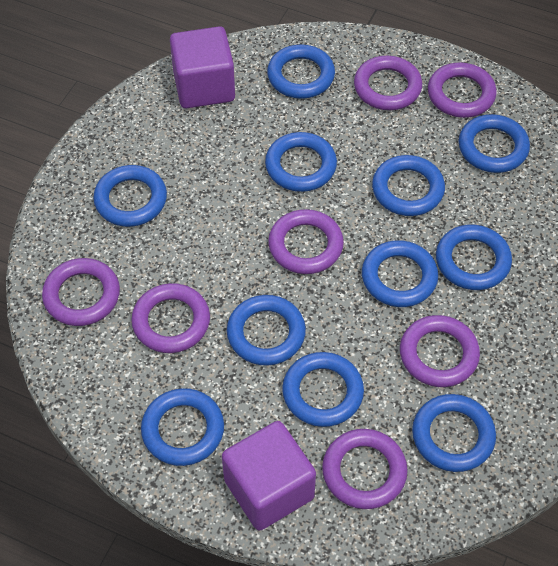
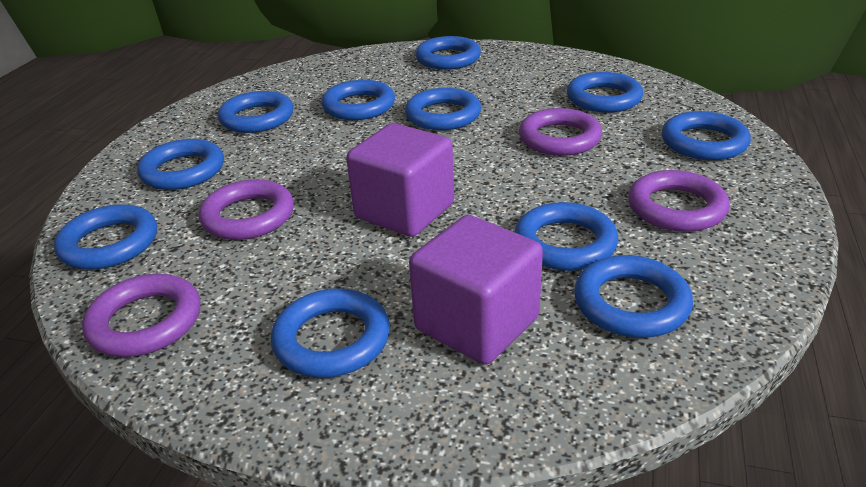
purple ring: 7 -> 4

